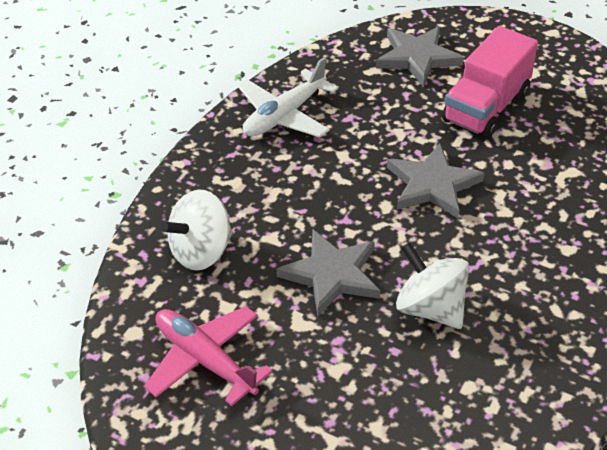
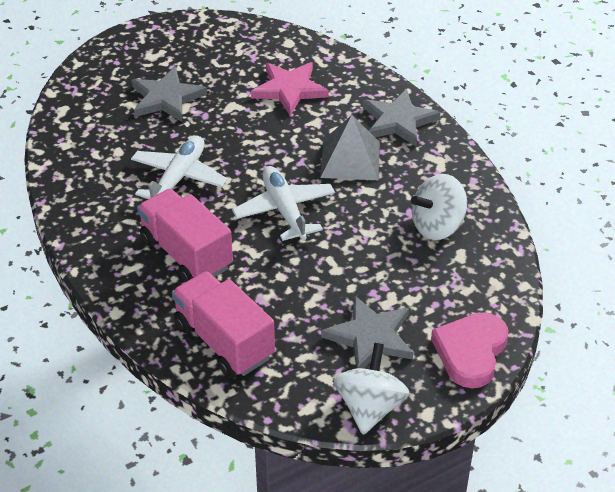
grey pyramid: 0 -> 1
pink heart: 0 -> 1
pink plane: 1 -> 0
pink star: 0 -> 1
pink truck: 1 -> 2
white plane: 1 -> 2

